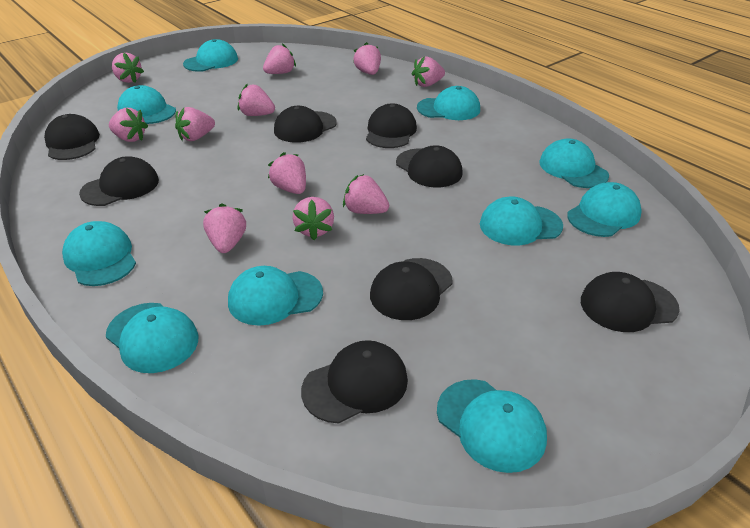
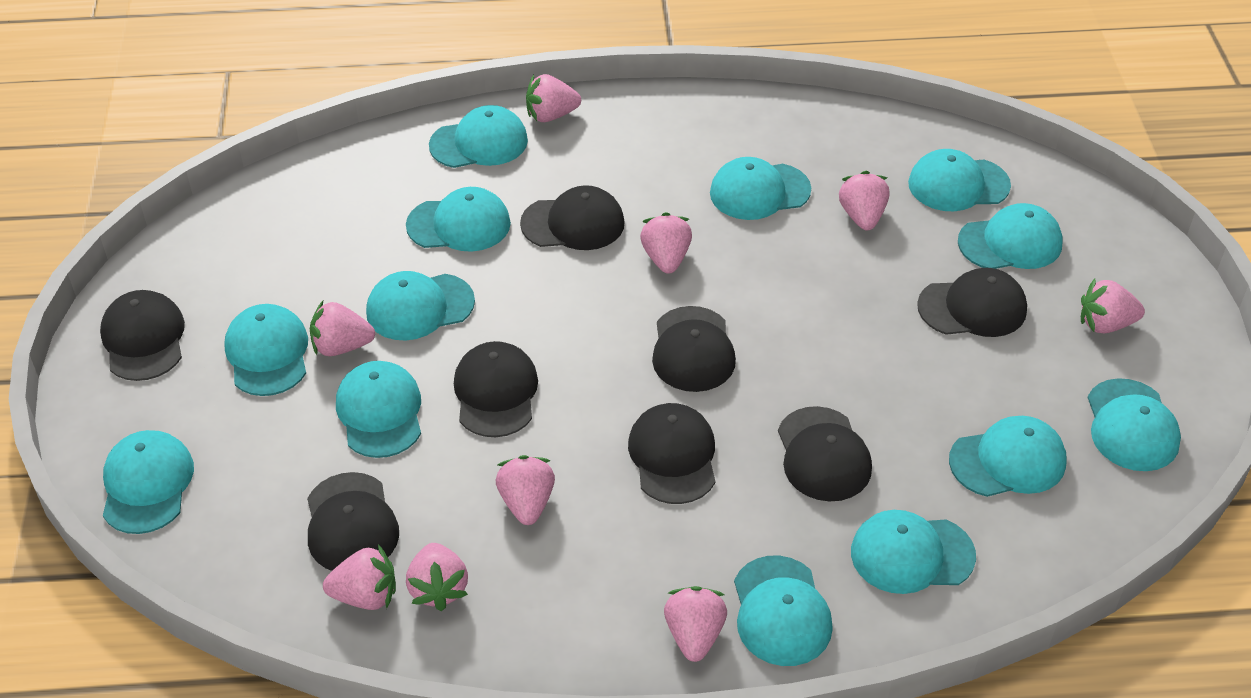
pink strawberry: 11 -> 9
turquoise cap: 10 -> 13

